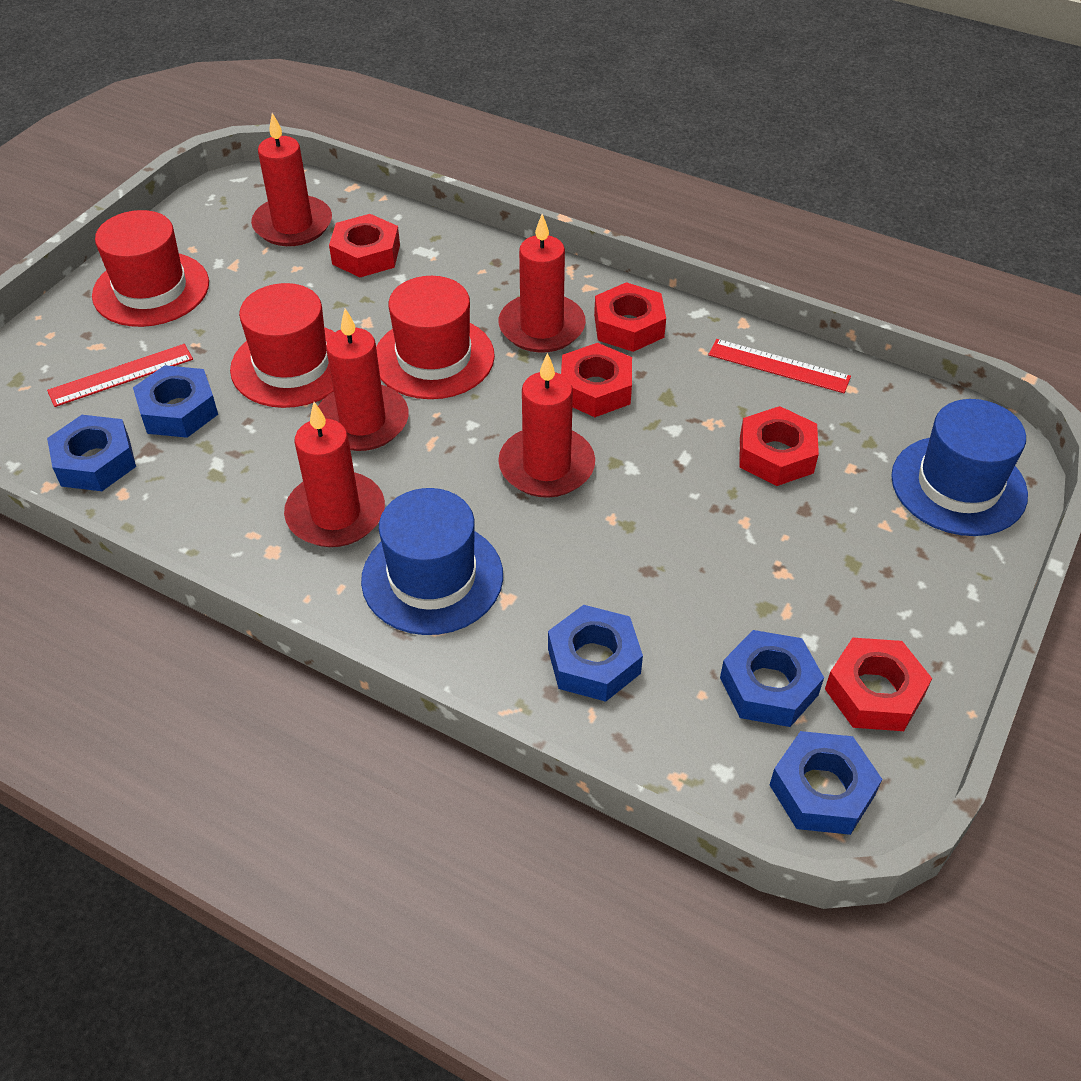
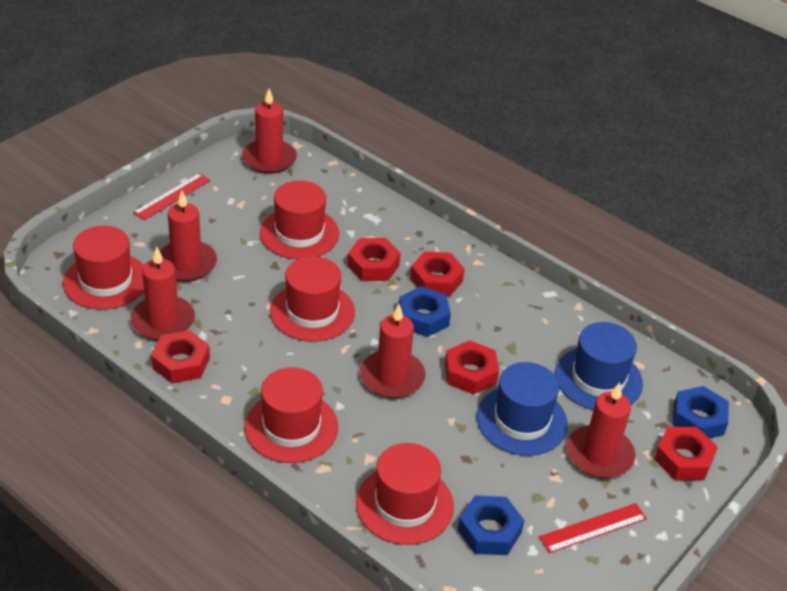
blue nut: 5 -> 3
red hat: 3 -> 5

